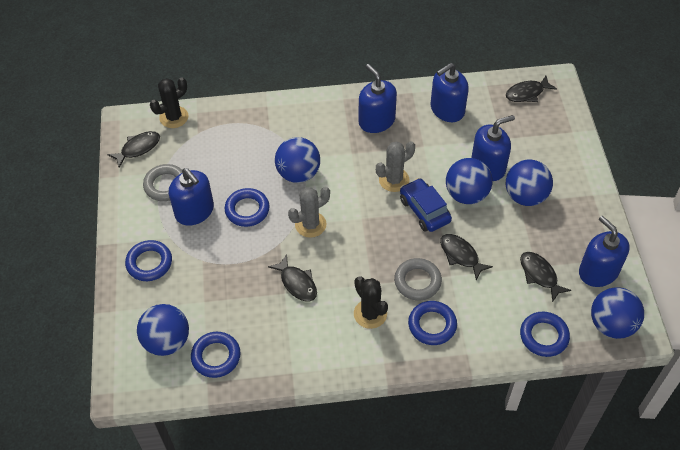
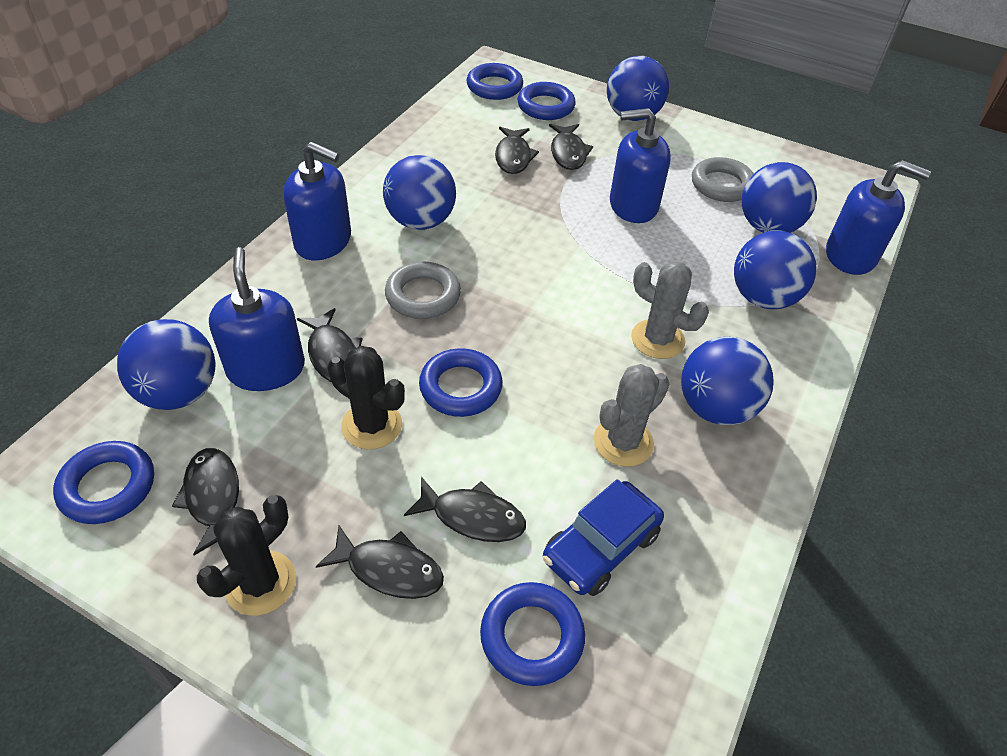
black fish: 5 -> 6
blue ball: 5 -> 6
blue soap dispenser: 5 -> 4

